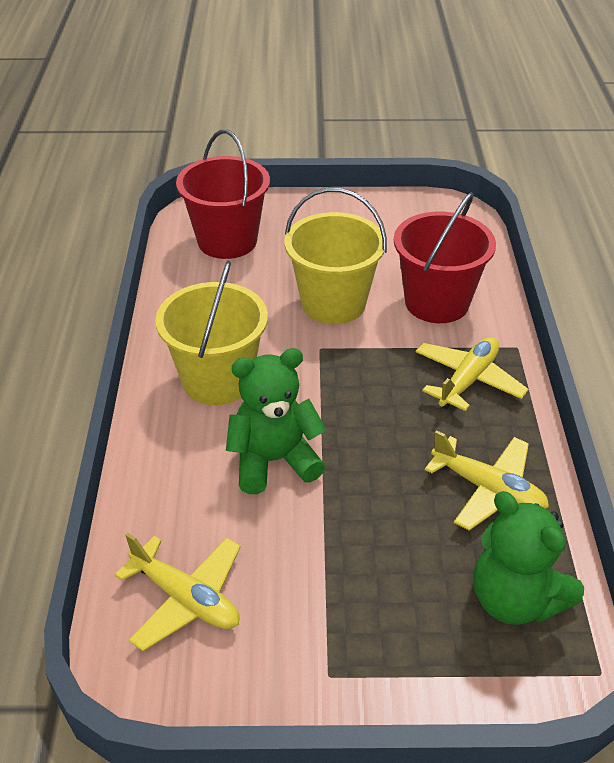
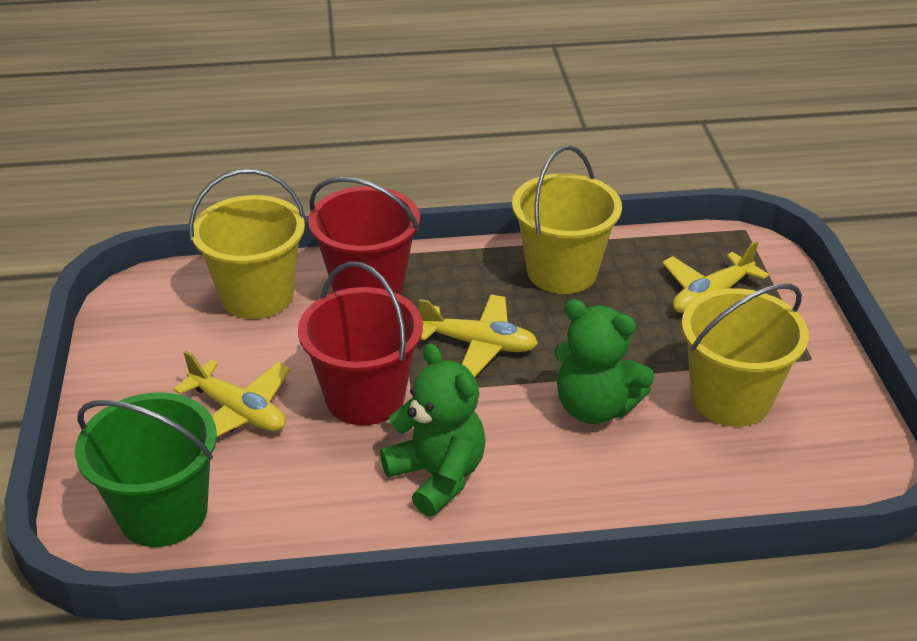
green bucket: 0 -> 1
yellow bucket: 2 -> 3

